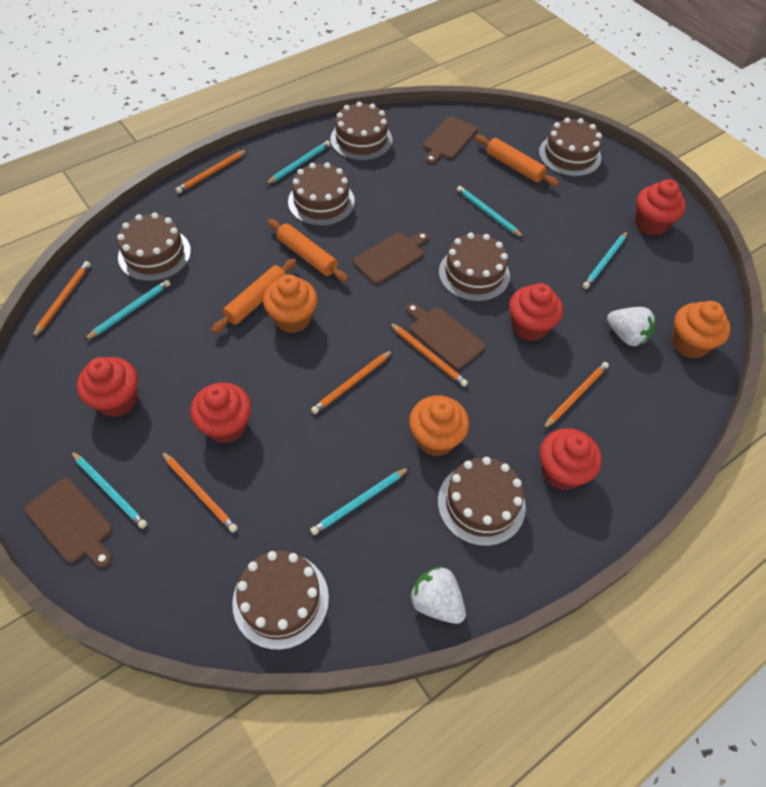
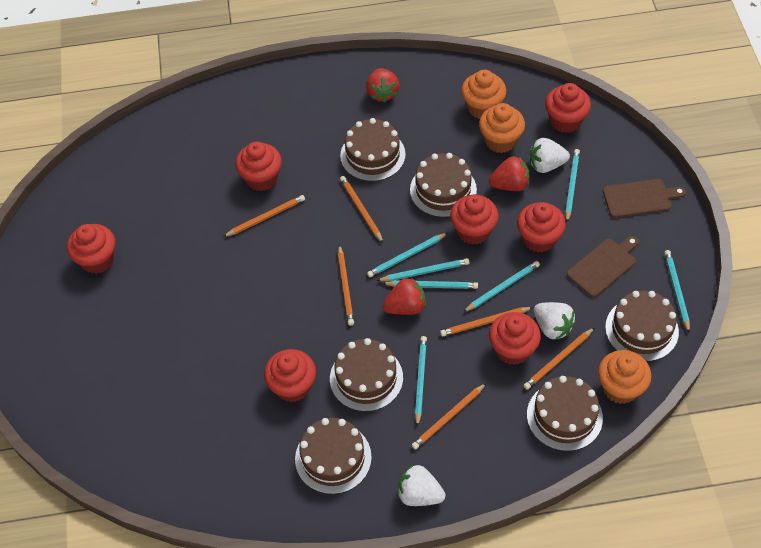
brown cake: 7 -> 6
brown cutting board: 4 -> 2
orange rolling pin: 3 -> 0
red cupcake: 5 -> 7
red strawberry: 0 -> 3
turquoise pencil: 6 -> 7
white strawberry: 2 -> 3

